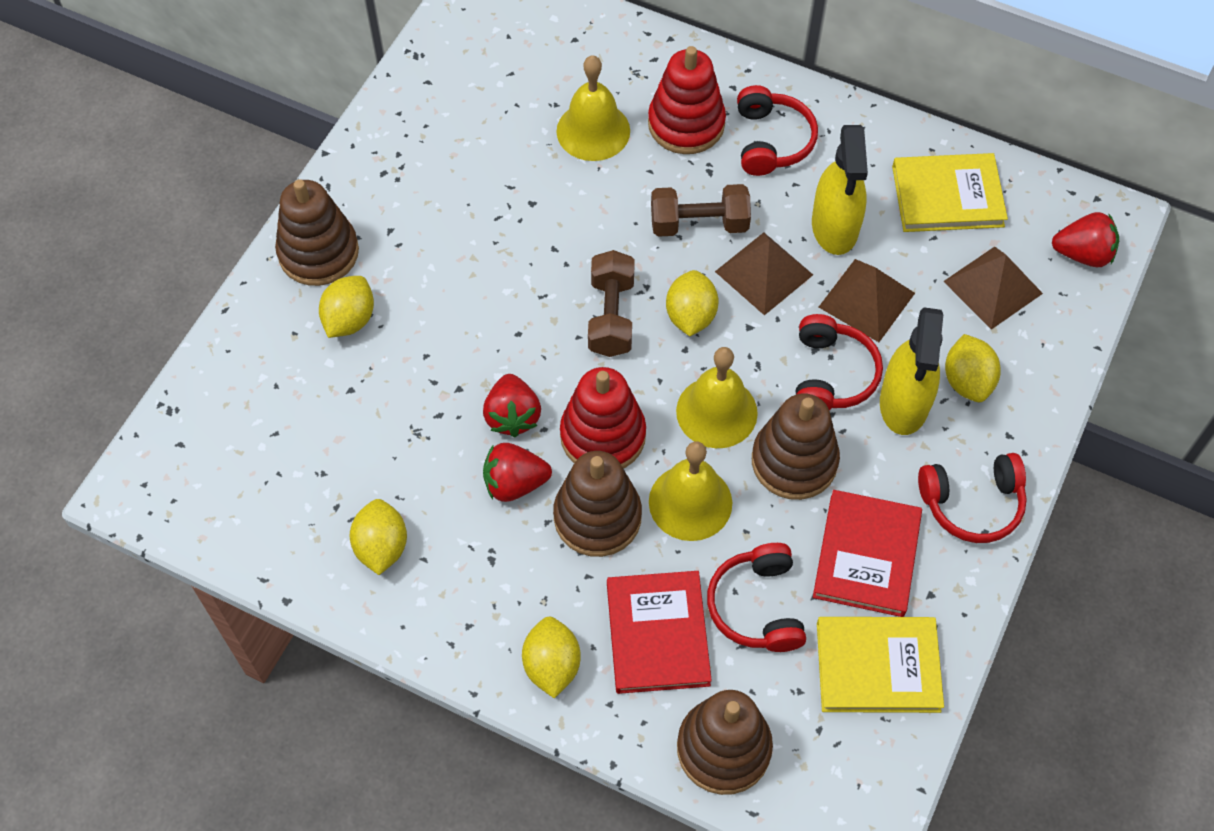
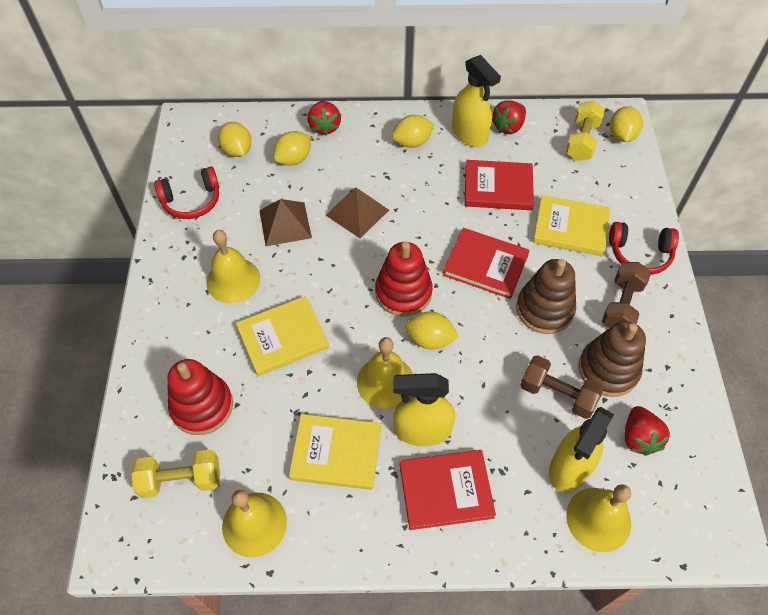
brown pyramid: 3 -> 2
brown stacking toy: 4 -> 2
red book: 2 -> 3
red headphones: 4 -> 2
yellow bell: 3 -> 4
yellow book: 2 -> 3
yellow dumbbell: 0 -> 2
yellow spray bottle: 2 -> 3

